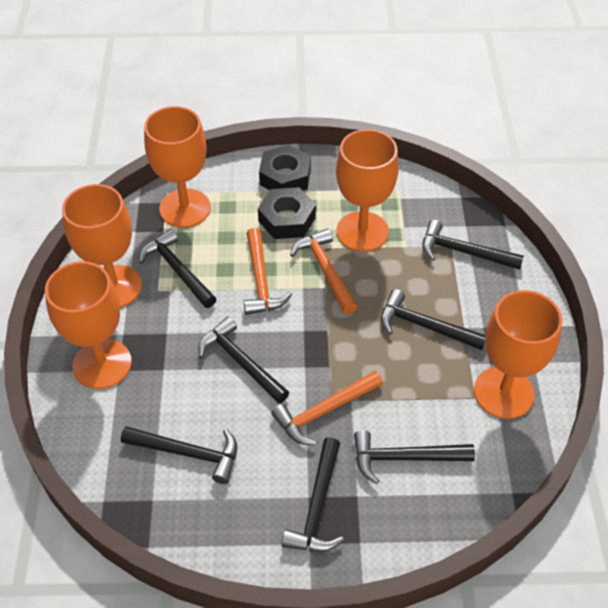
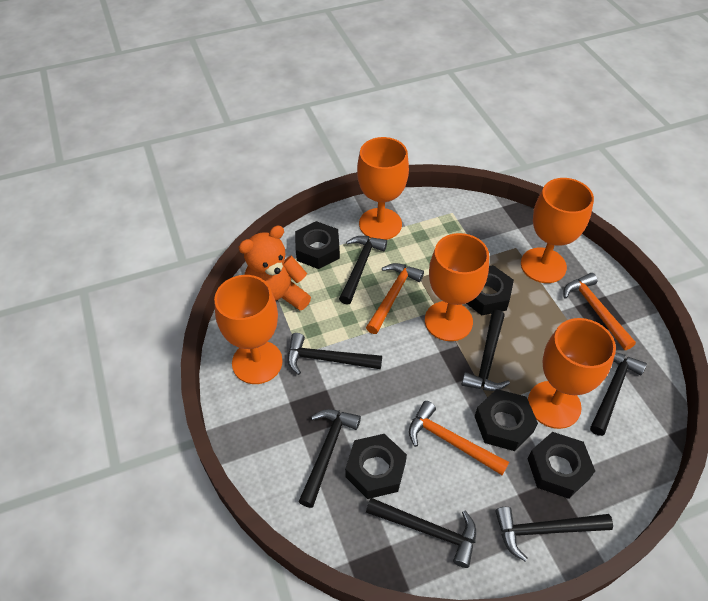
black nut: 2 -> 5
orange teddy bear: 0 -> 1

